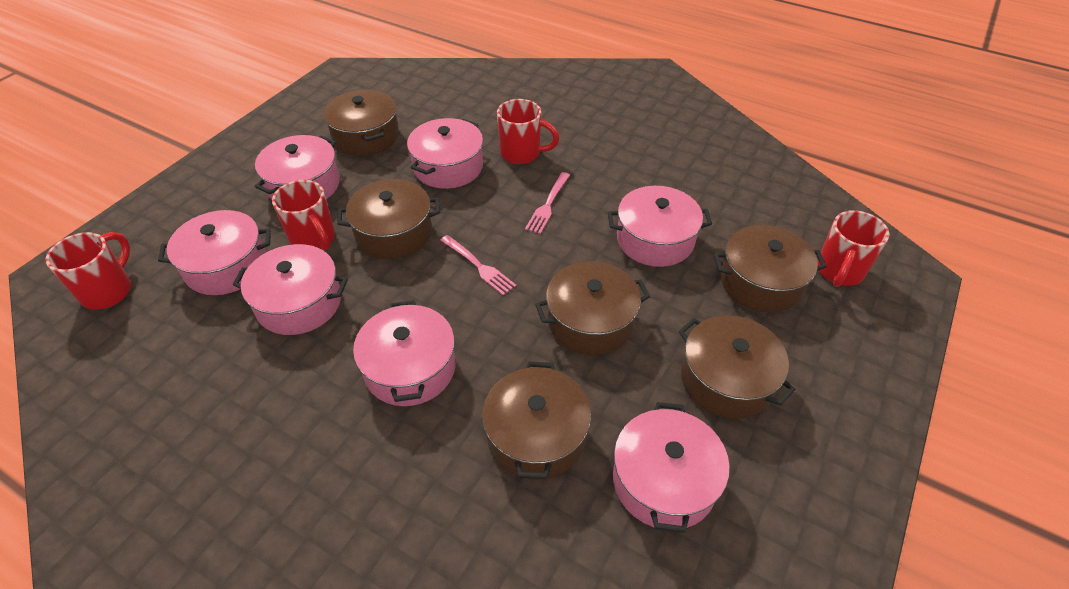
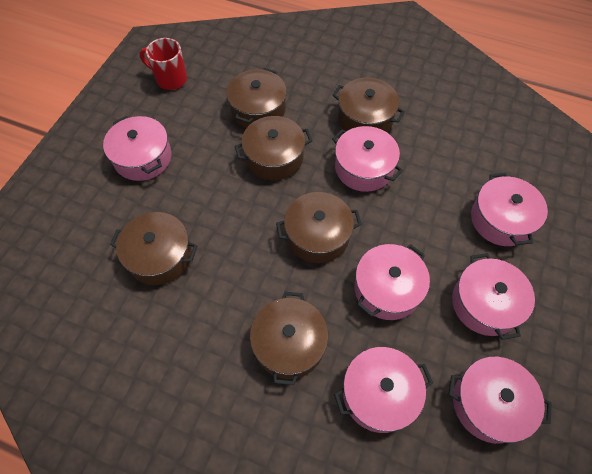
pink fork: 2 -> 0
red mug: 4 -> 1

